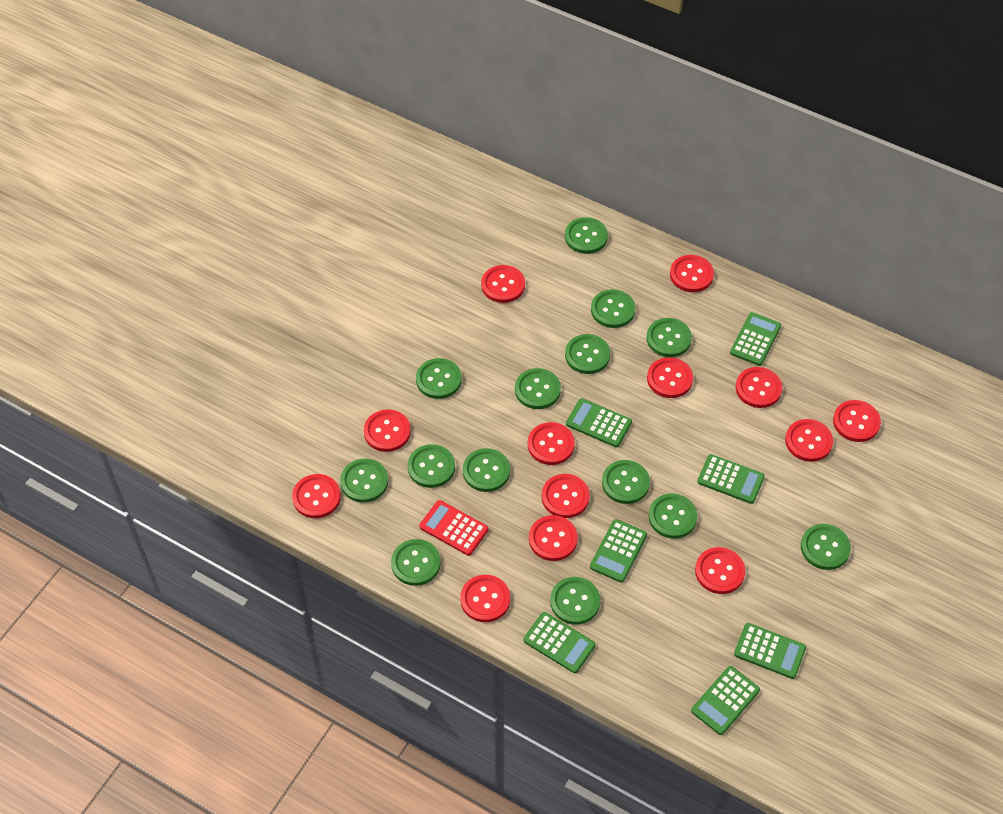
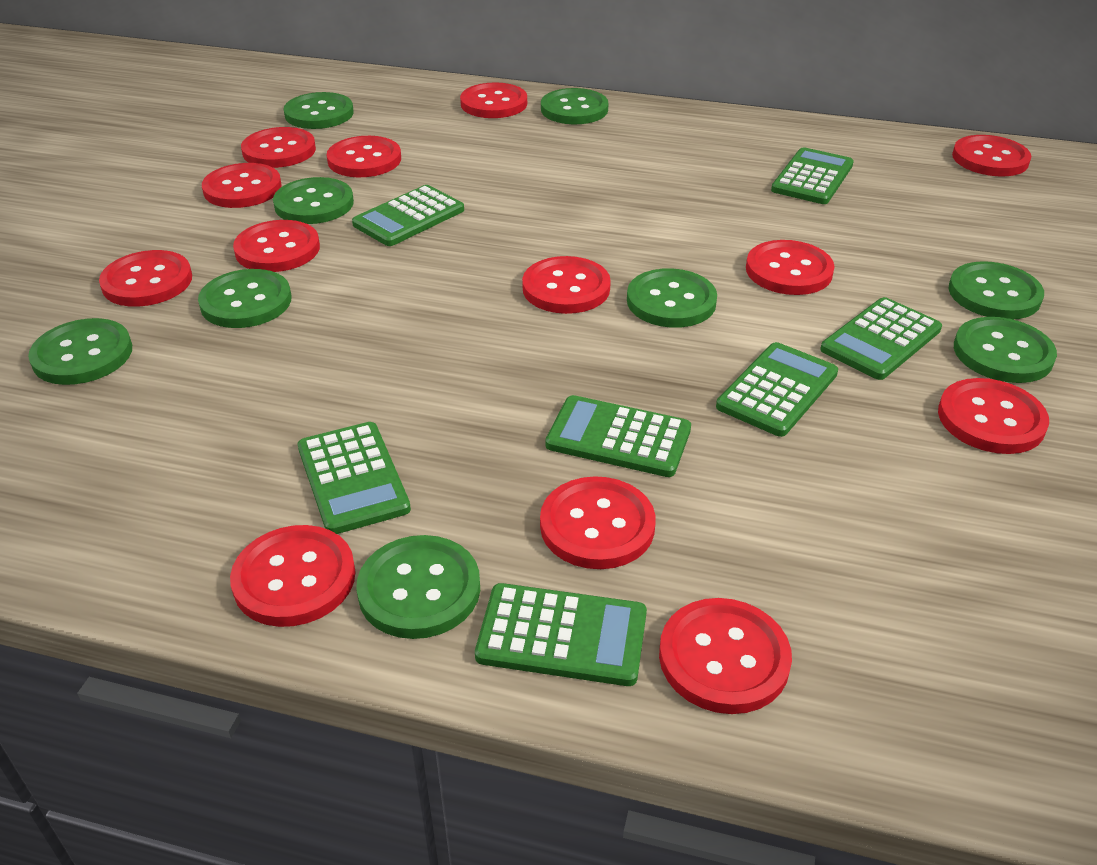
green button: 14 -> 9
red calculator: 1 -> 0

